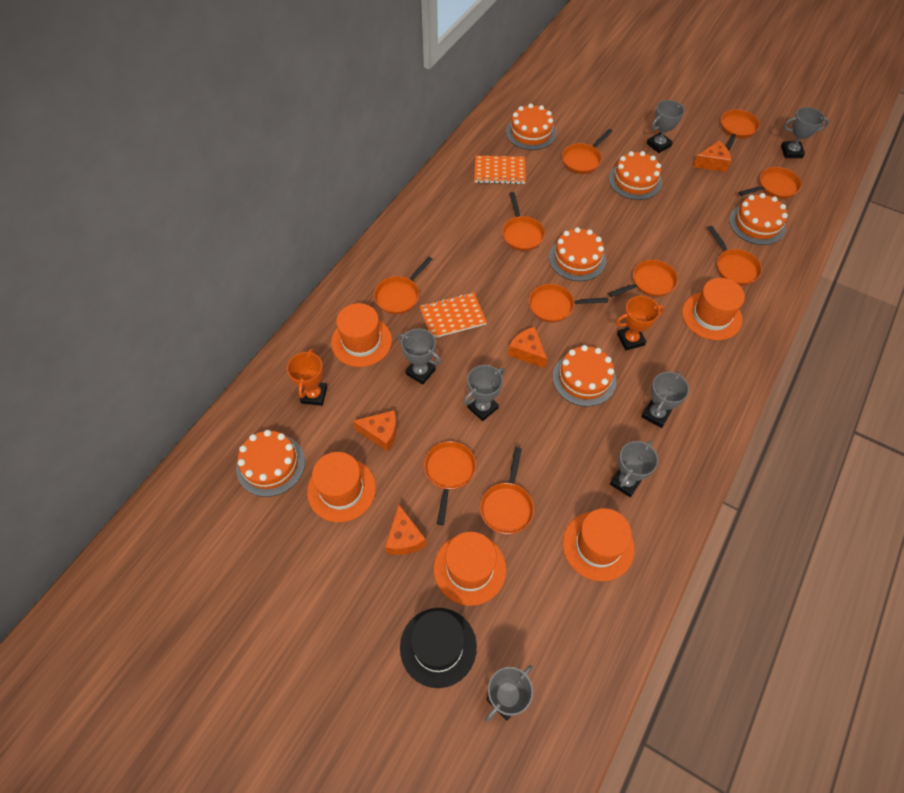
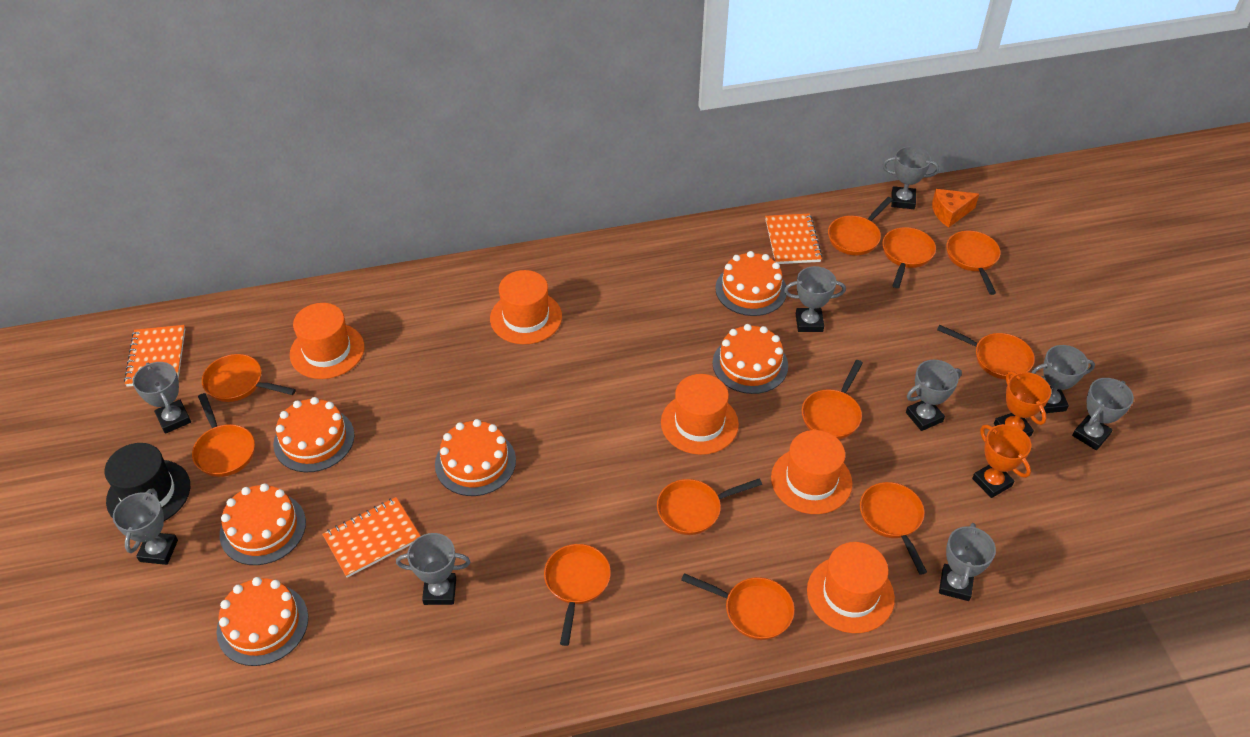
grey trophy: 7 -> 9
orange cheese: 4 -> 1
orange notebook: 2 -> 3
orange pan: 10 -> 11

